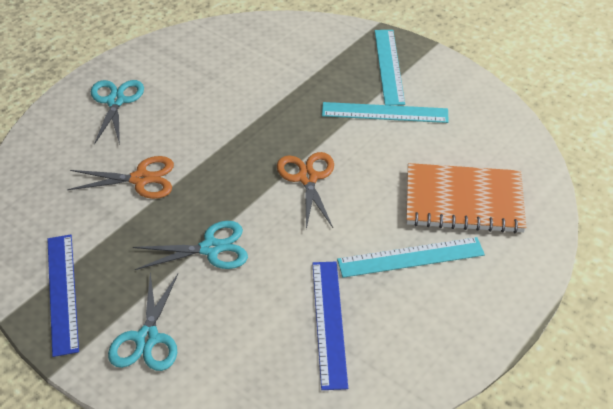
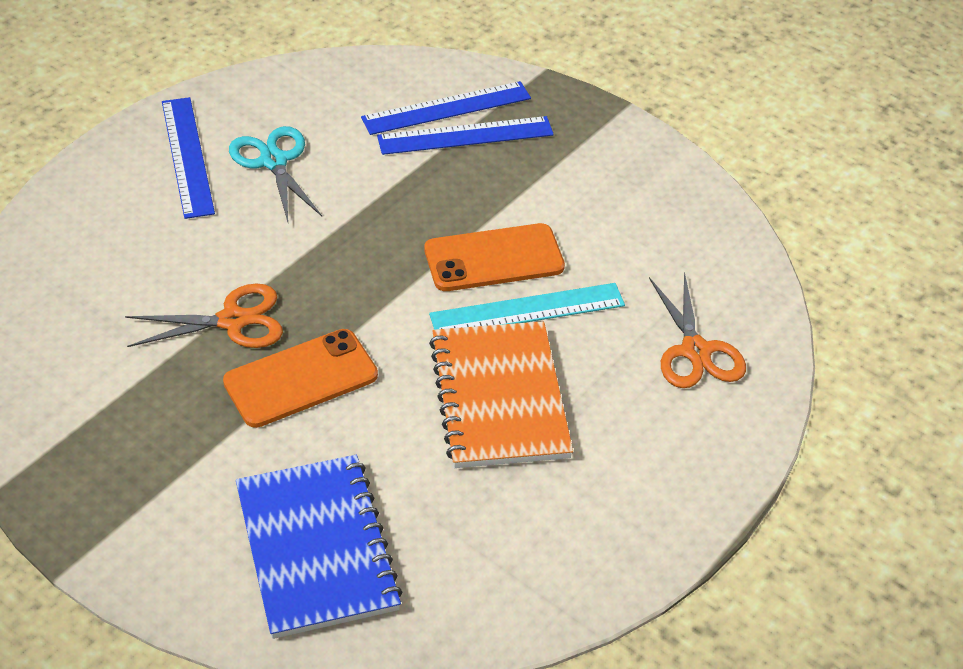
blue notebook: 0 -> 1
blue ruler: 2 -> 3
orange phone: 0 -> 2
turquoise ruler: 3 -> 1
turquoise scissors: 3 -> 1

